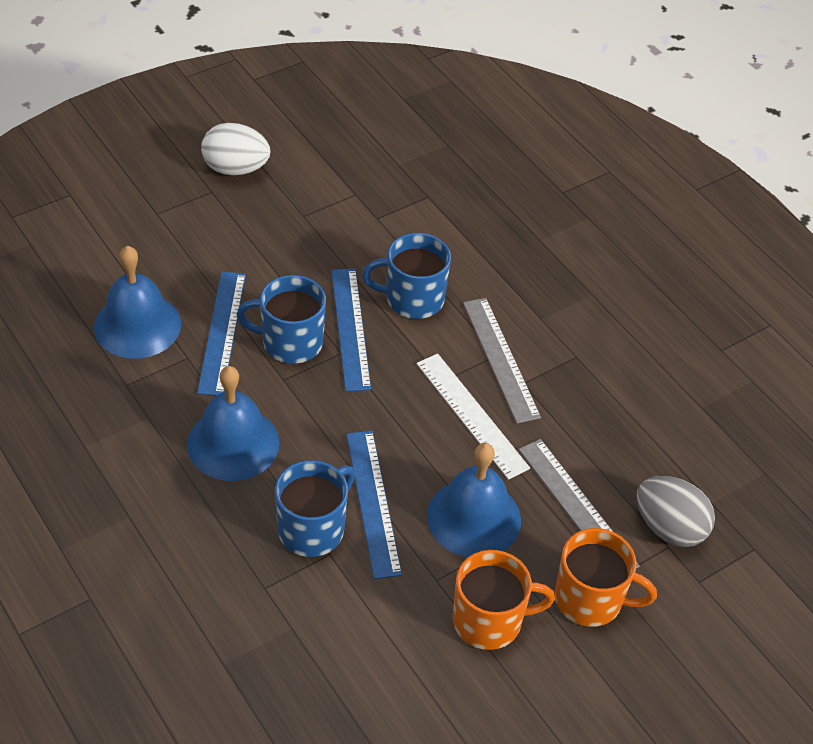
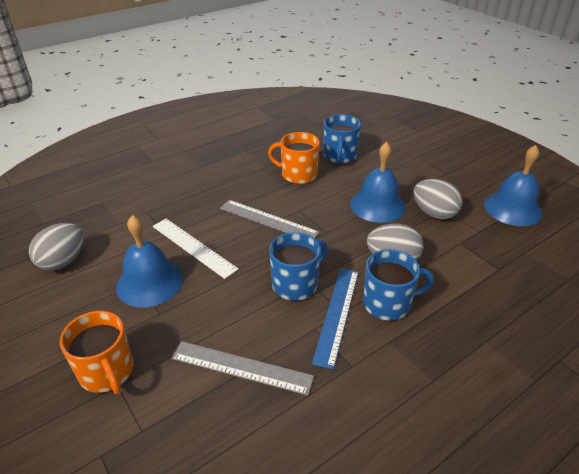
blue ruler: 3 -> 1
grey egg: 1 -> 3
white egg: 1 -> 0

